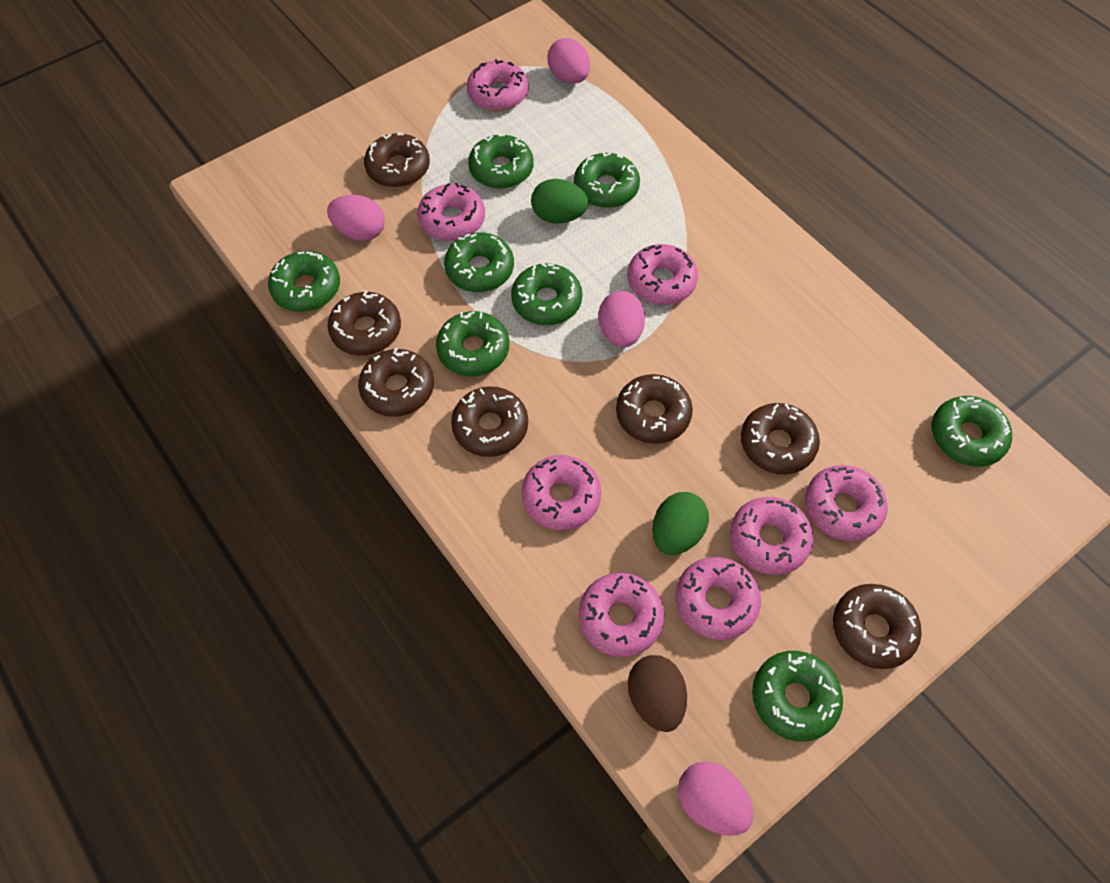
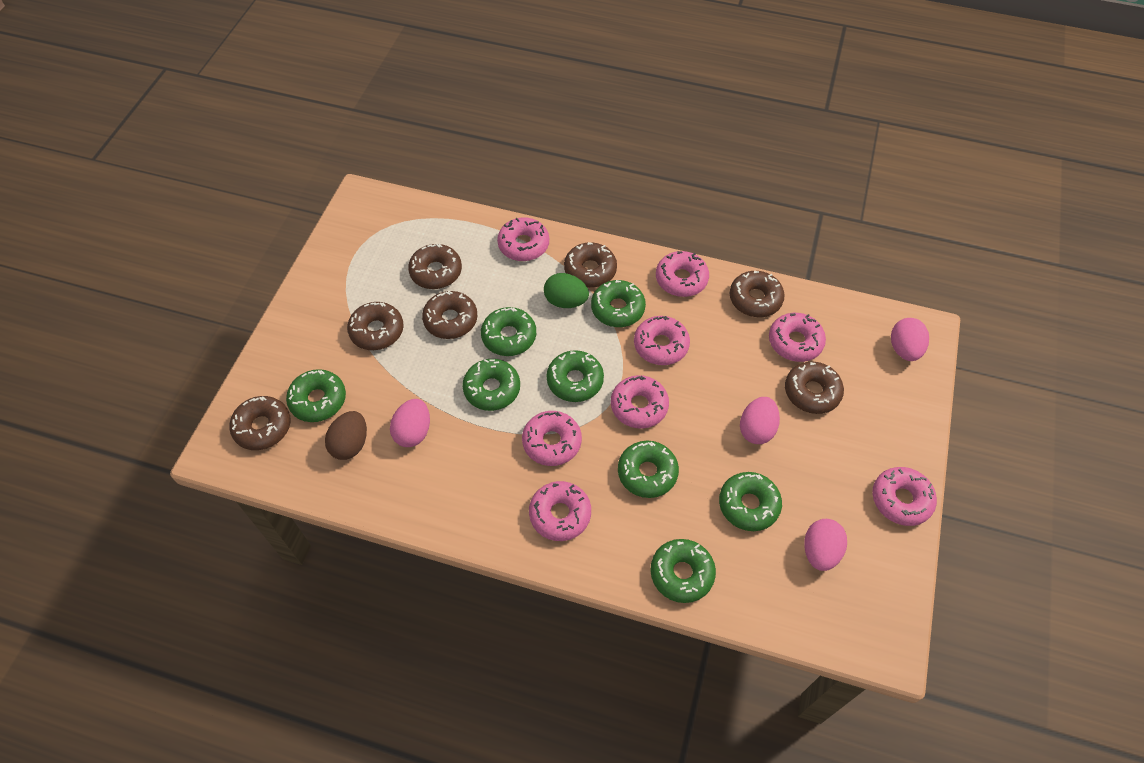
green egg: 2 -> 1

